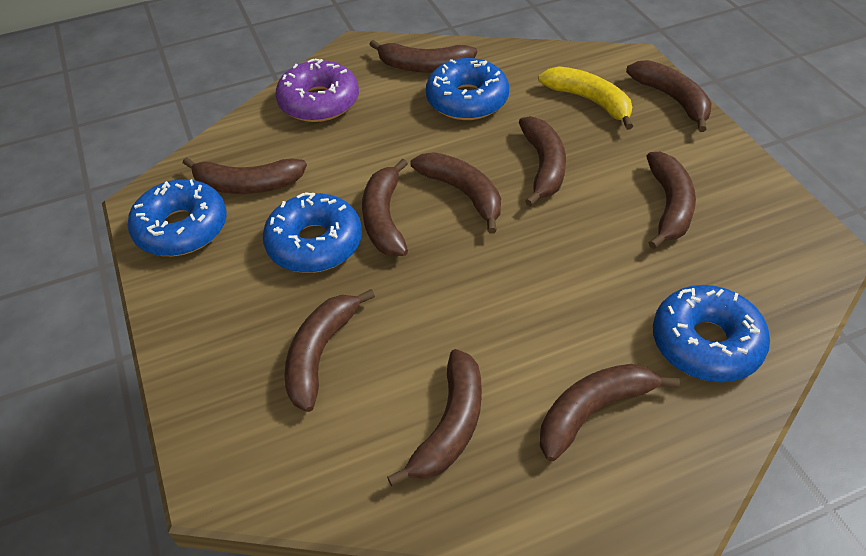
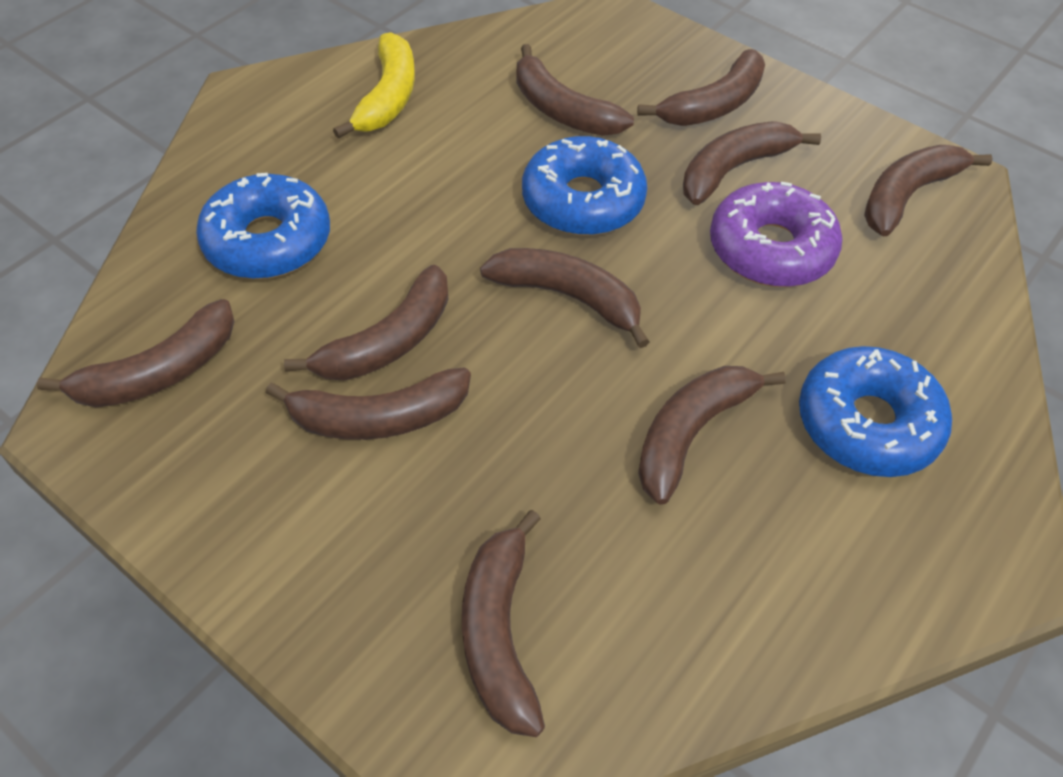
blue donut: 4 -> 3

